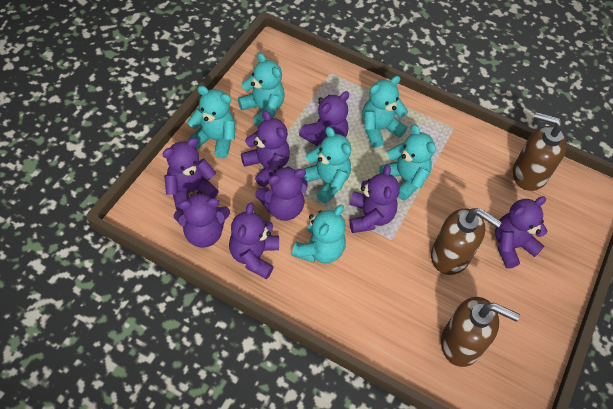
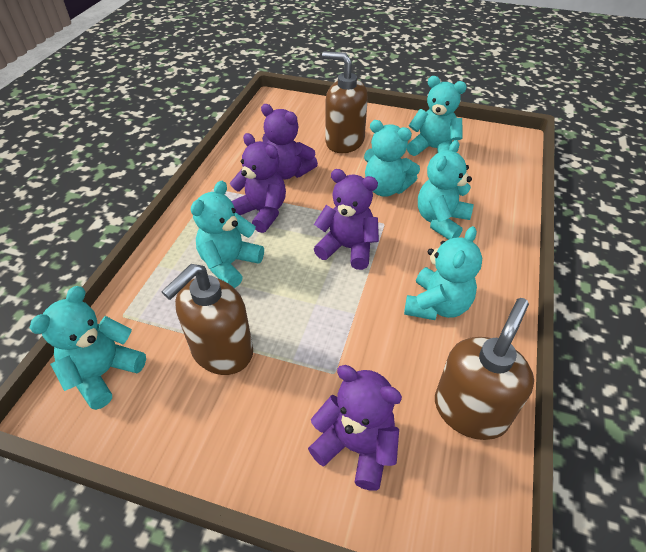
purple teddy bear: 8 -> 4

